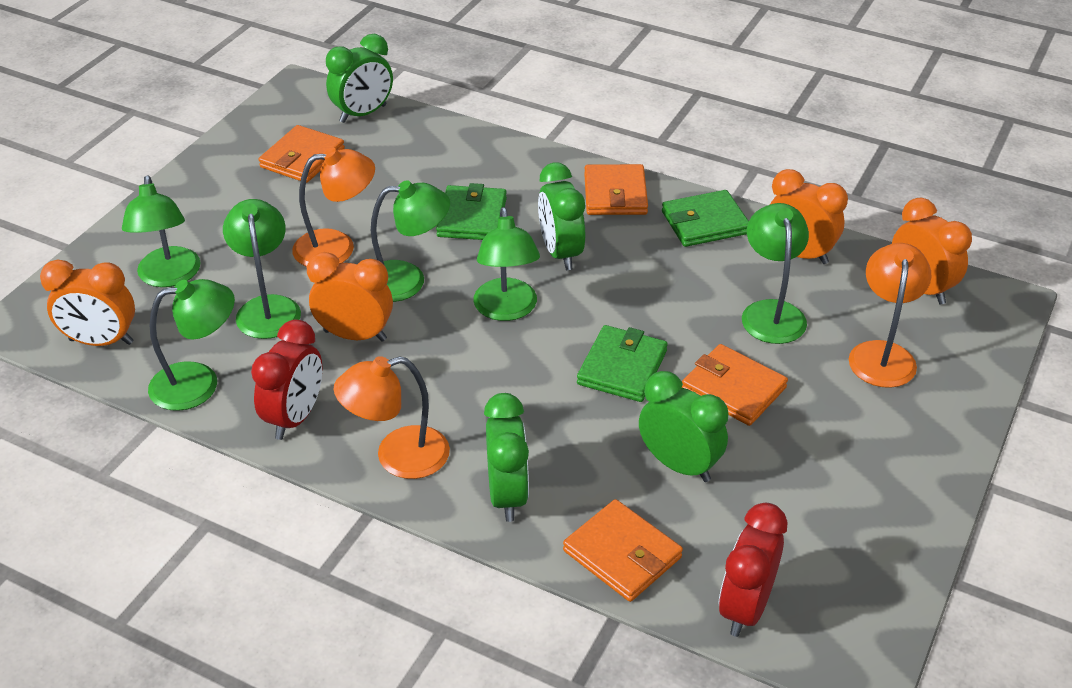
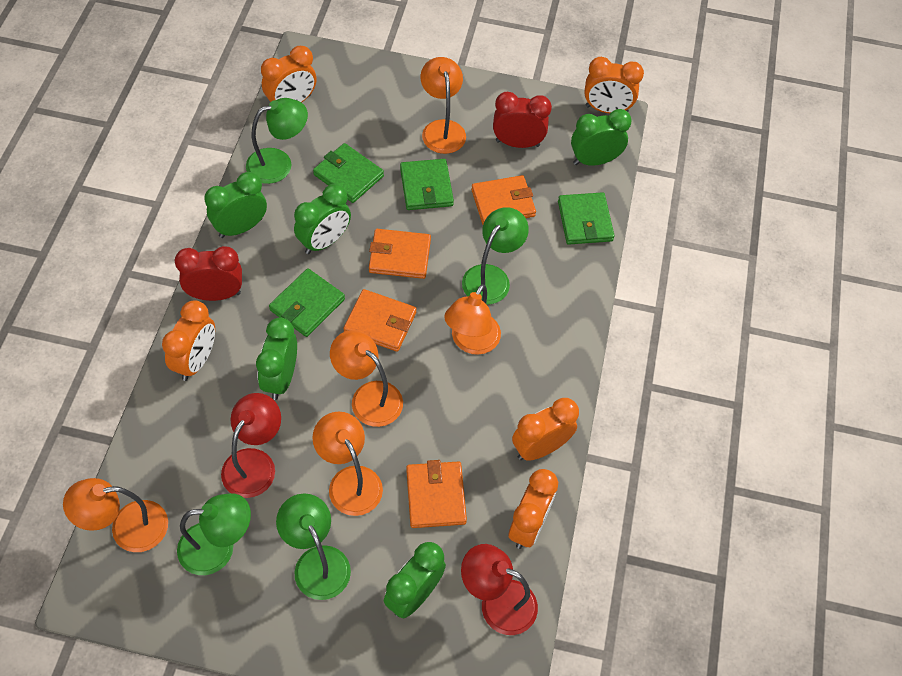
green clock: 4 -> 5
green lamp: 6 -> 4
green wallet: 3 -> 4
orange clock: 4 -> 5
orange lamp: 3 -> 5
red lamp: 0 -> 2

